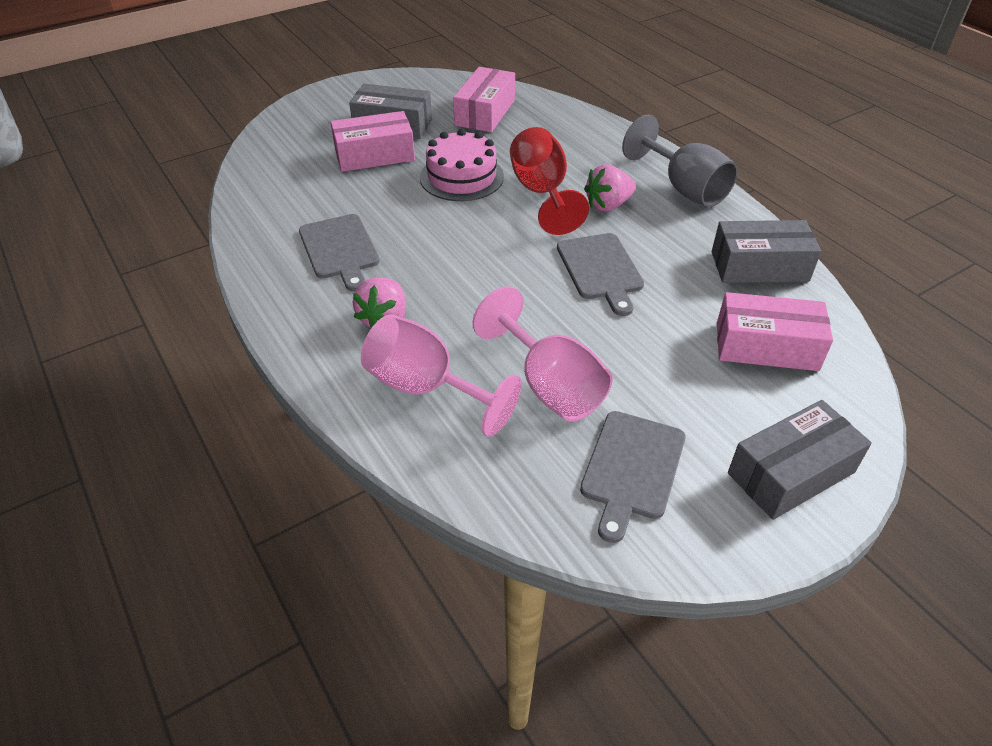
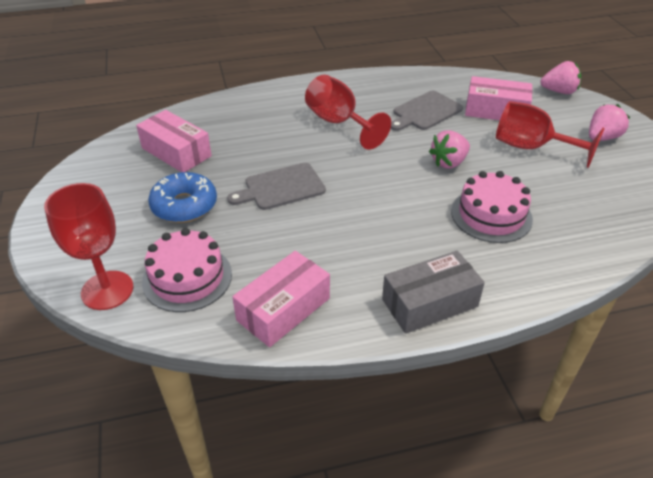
blue donut: 0 -> 1
grey box: 3 -> 1
grey cutting board: 3 -> 2
grey goblet: 1 -> 0
pink cake: 1 -> 2
pink goblet: 2 -> 0
pink strawberry: 2 -> 3
red goblet: 1 -> 3

